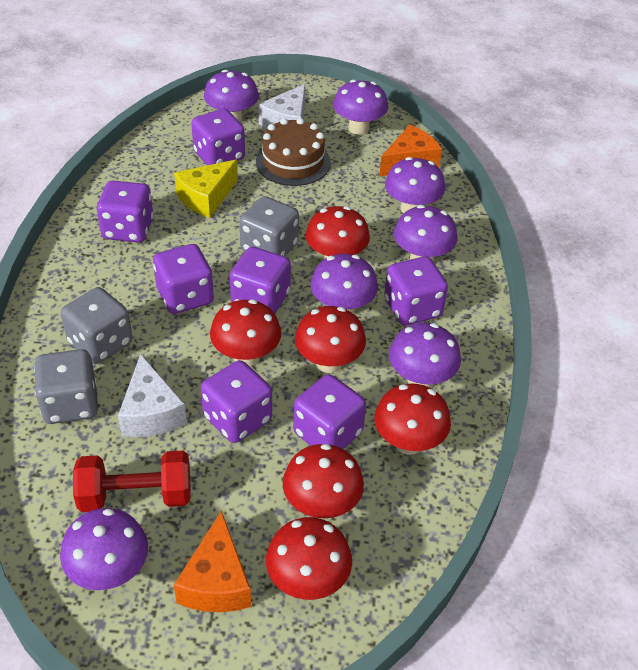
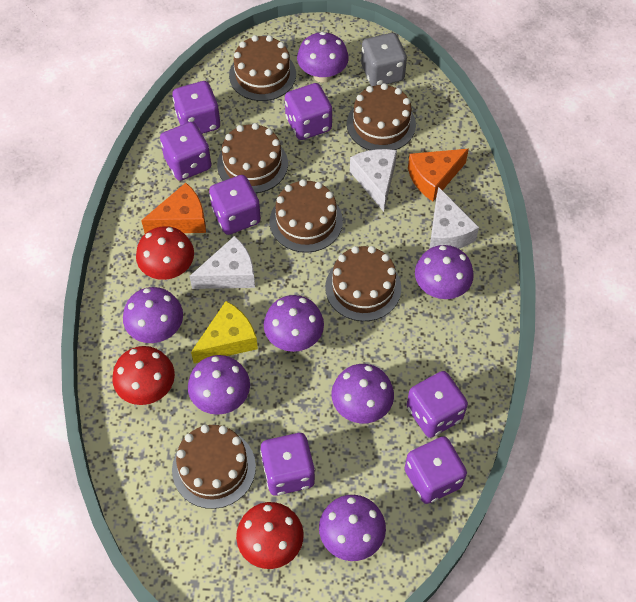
brown cake: 1 -> 6
grey dice: 3 -> 1
red dumbbell: 1 -> 0
red mushroom: 6 -> 3
white cheese: 2 -> 3

